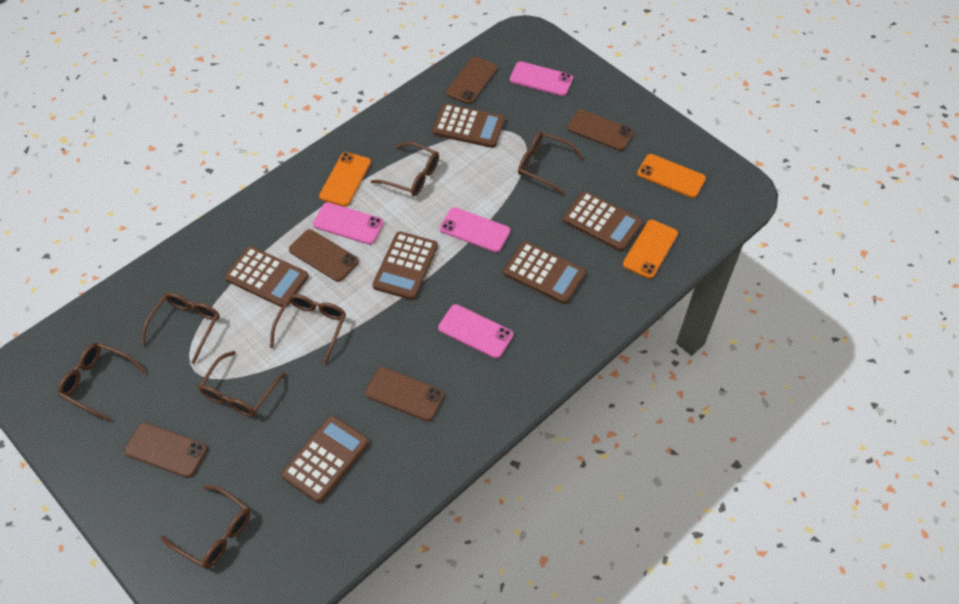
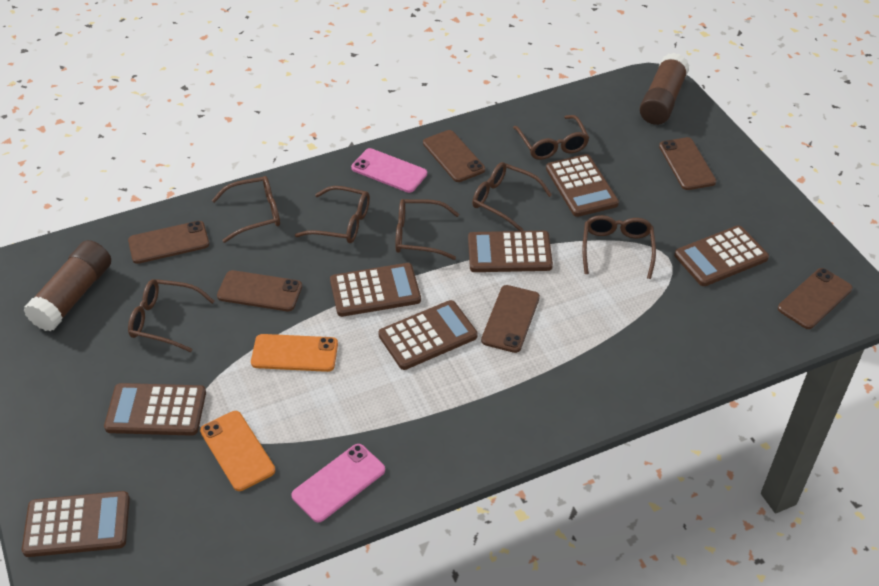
brown calculator: 6 -> 7
brown glue stick: 0 -> 2
brown phone: 5 -> 6
orange phone: 3 -> 2
pink phone: 4 -> 2

